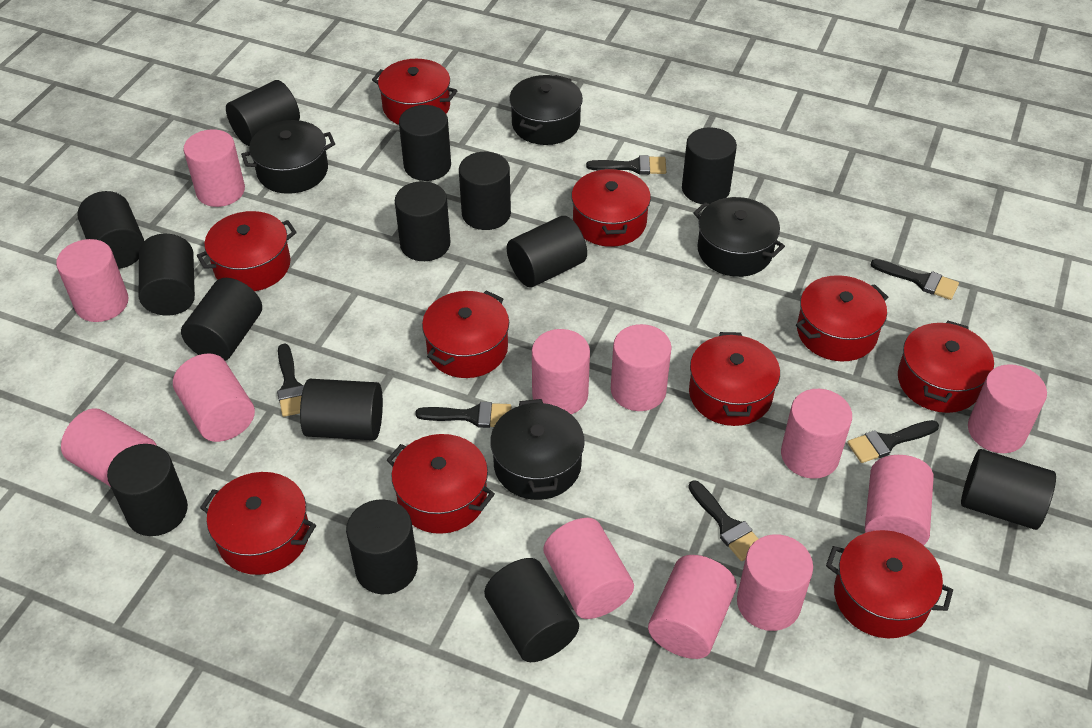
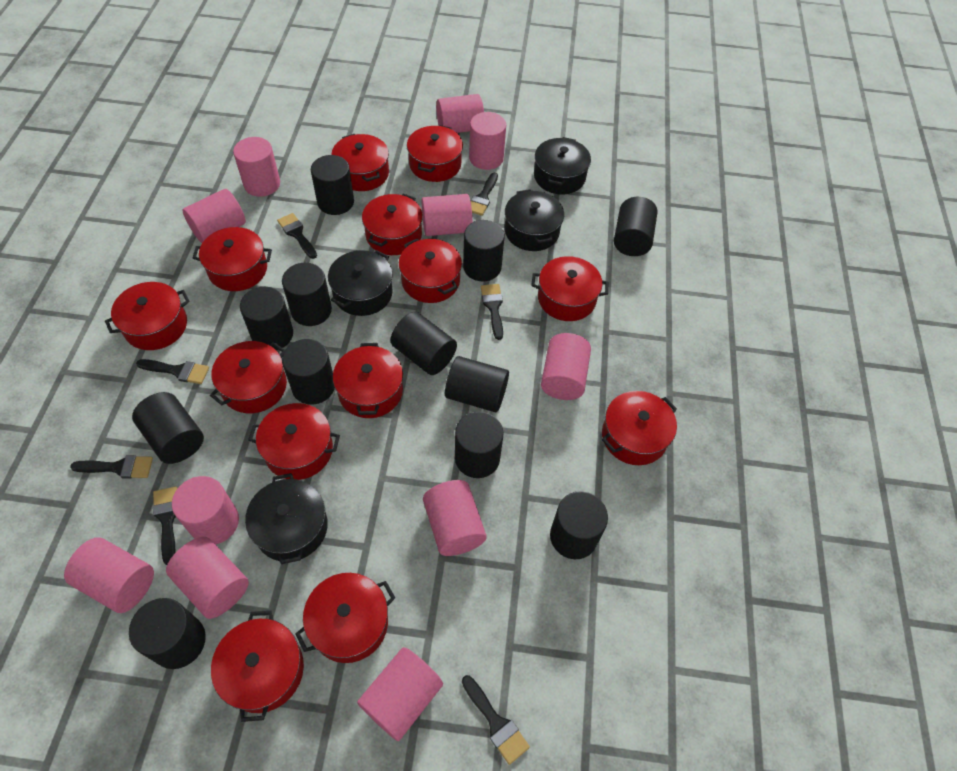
black brush: 6 -> 7
black cylinder: 14 -> 12
pink cylinder: 12 -> 11
red pot: 10 -> 13

